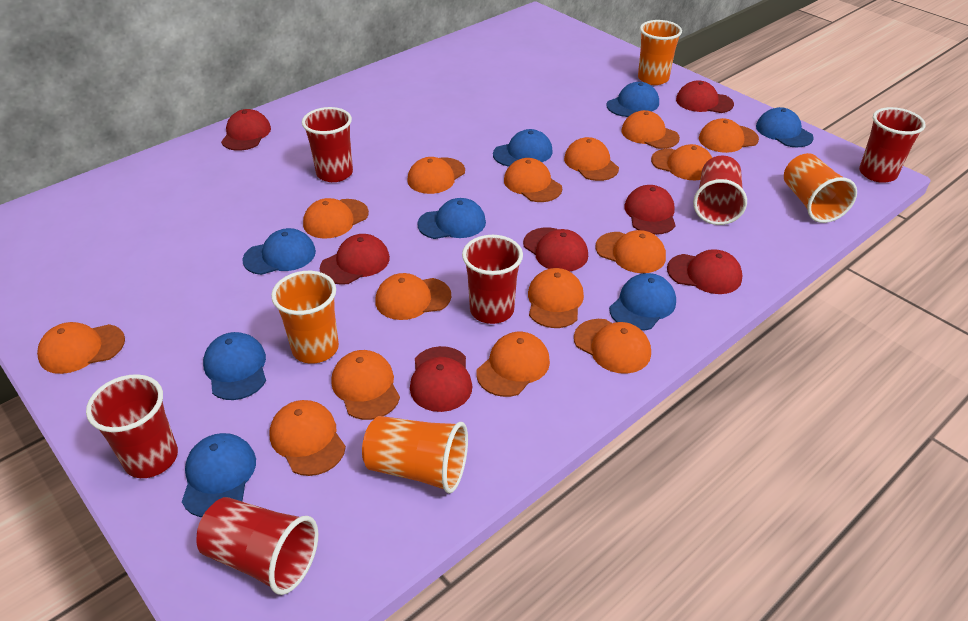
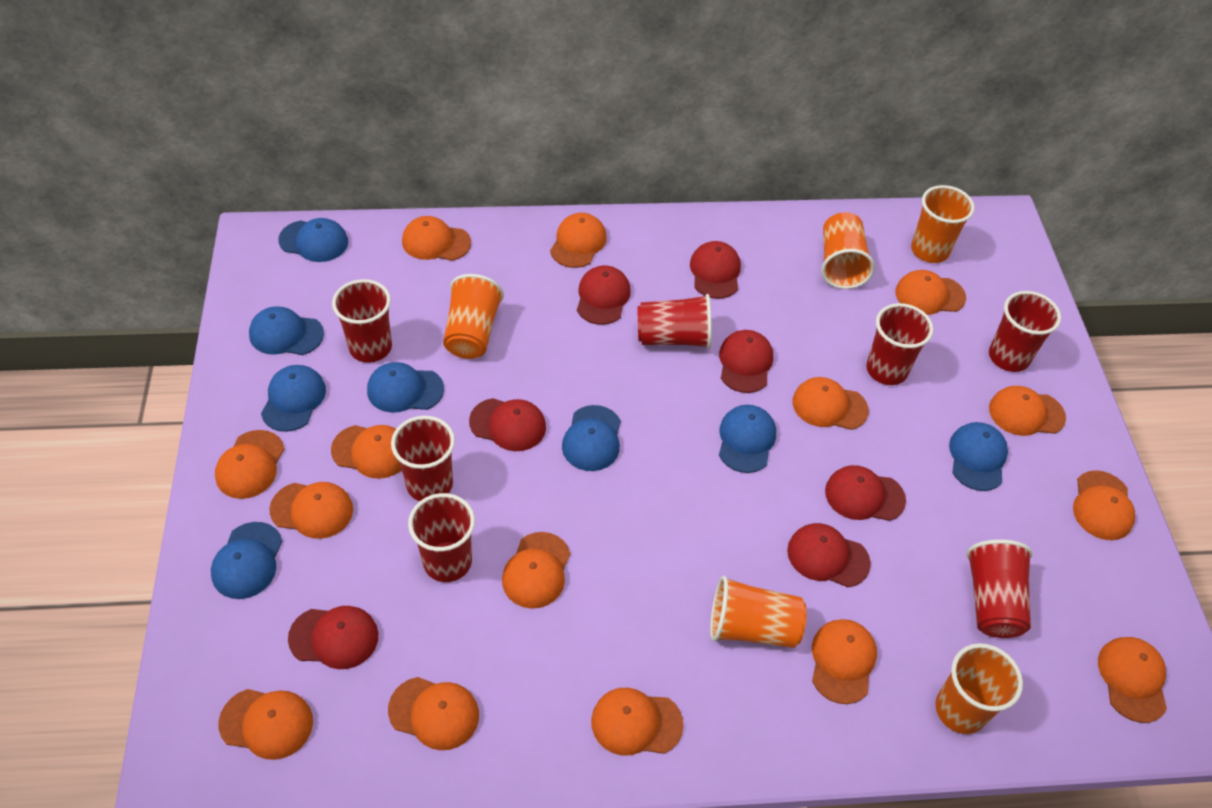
orange cup: 4 -> 5
red cup: 6 -> 7

